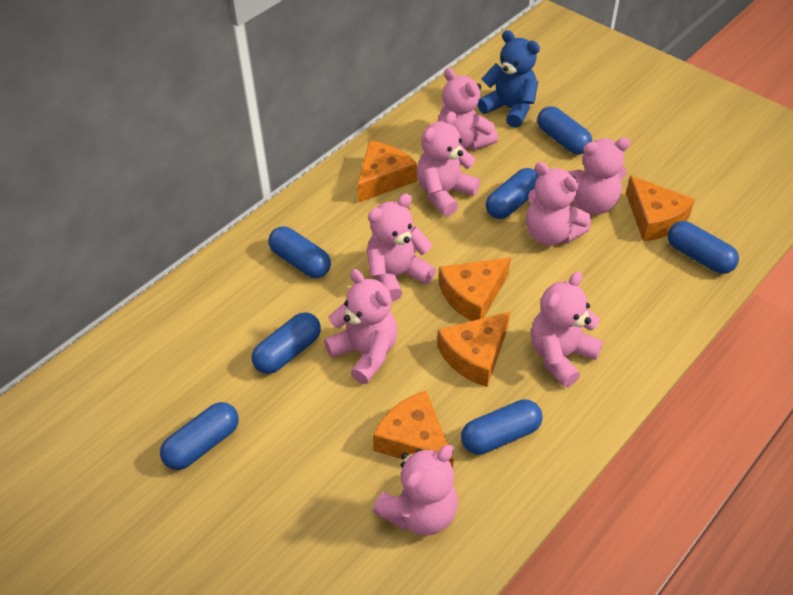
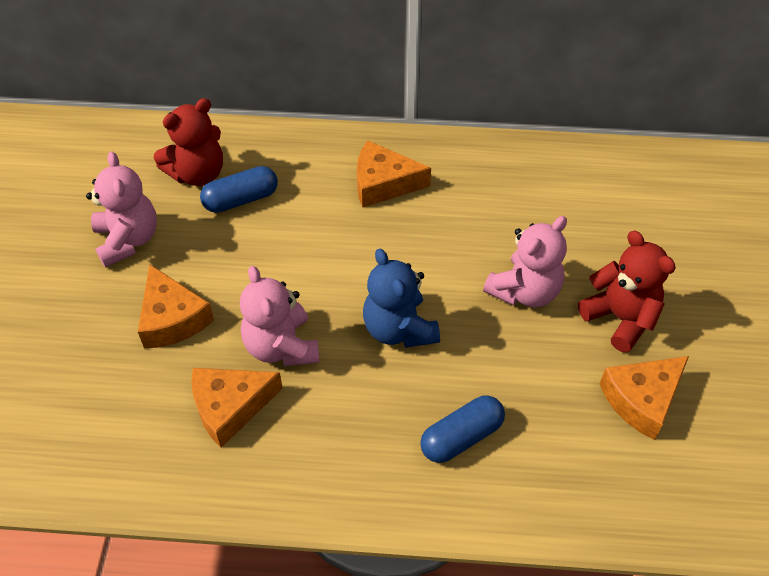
blue capsule: 7 -> 2
orange cheese: 5 -> 4
pink teddy bear: 8 -> 3
red teddy bear: 0 -> 2

